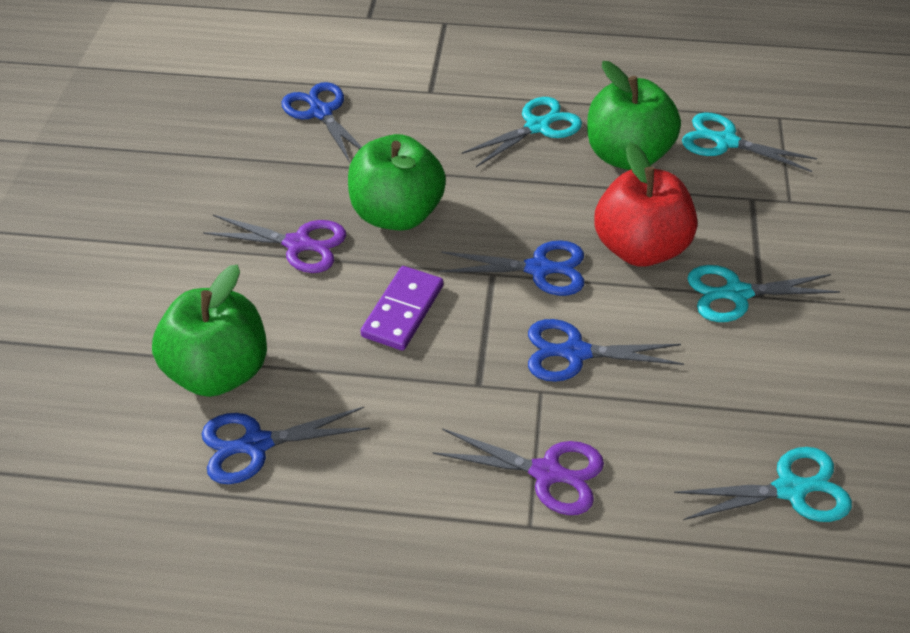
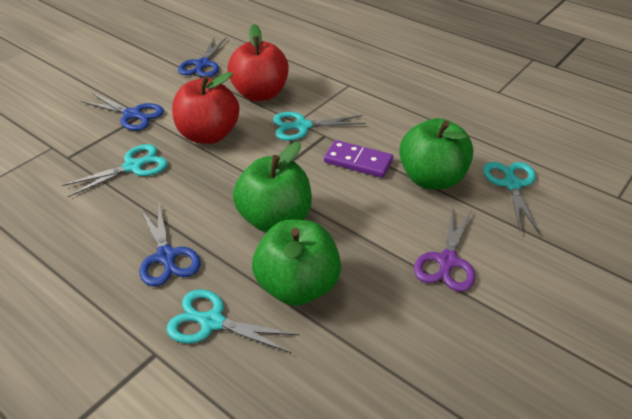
blue scissors: 4 -> 3
purple scissors: 2 -> 1
red apple: 1 -> 2

